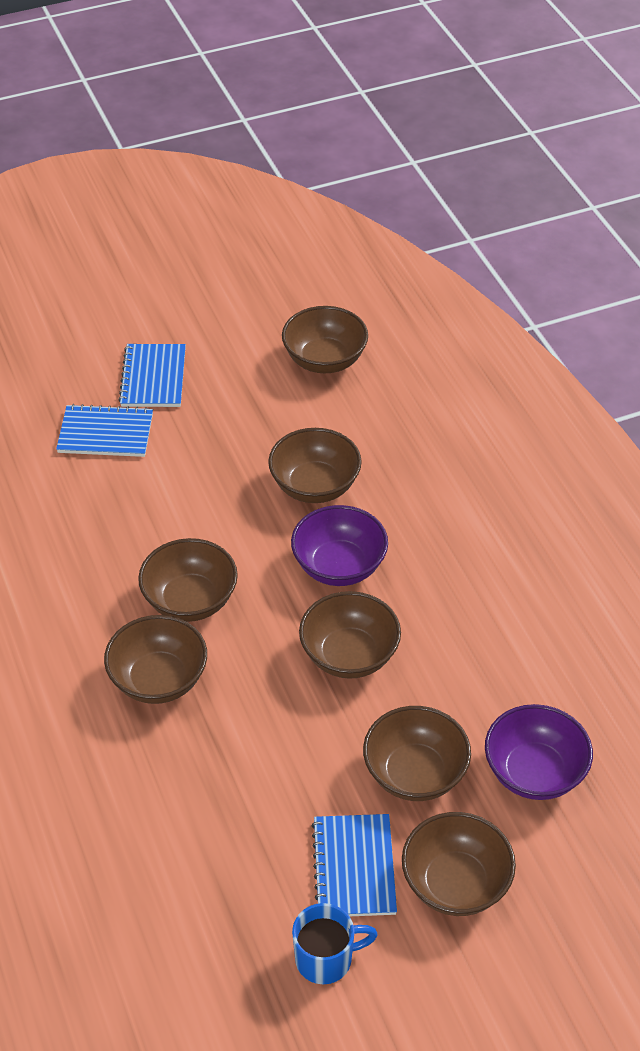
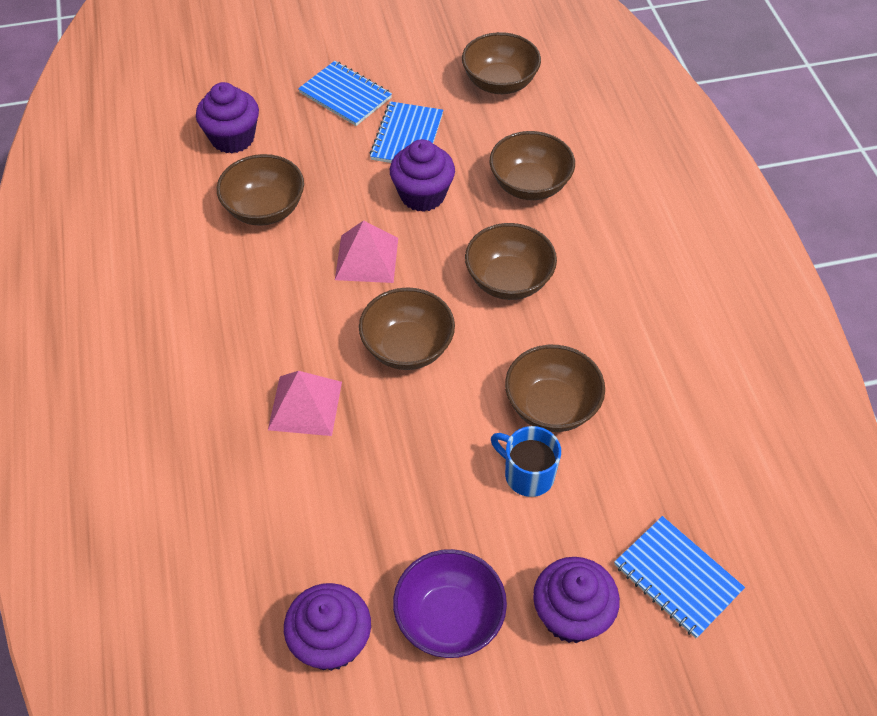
brown bowl: 7 -> 6
pink pyramid: 0 -> 2
purple bowl: 2 -> 1
purple cupcake: 0 -> 4

